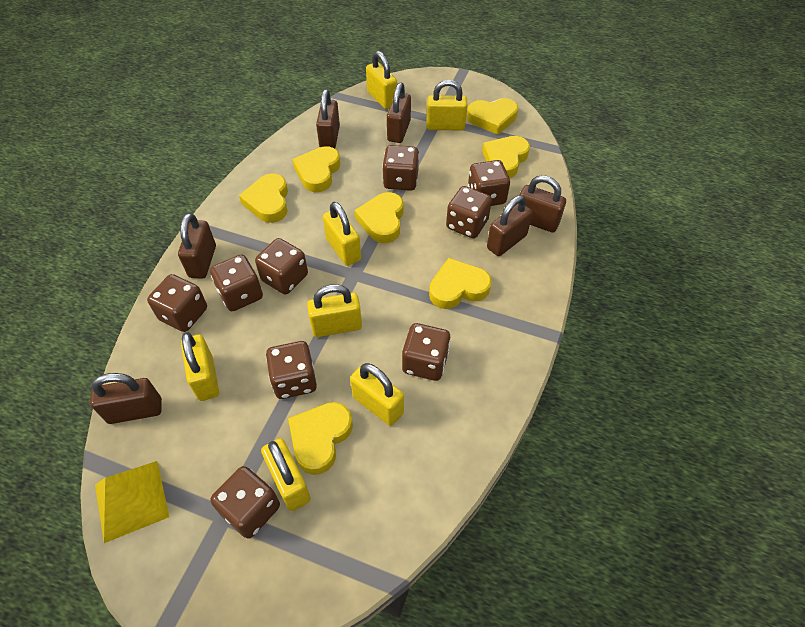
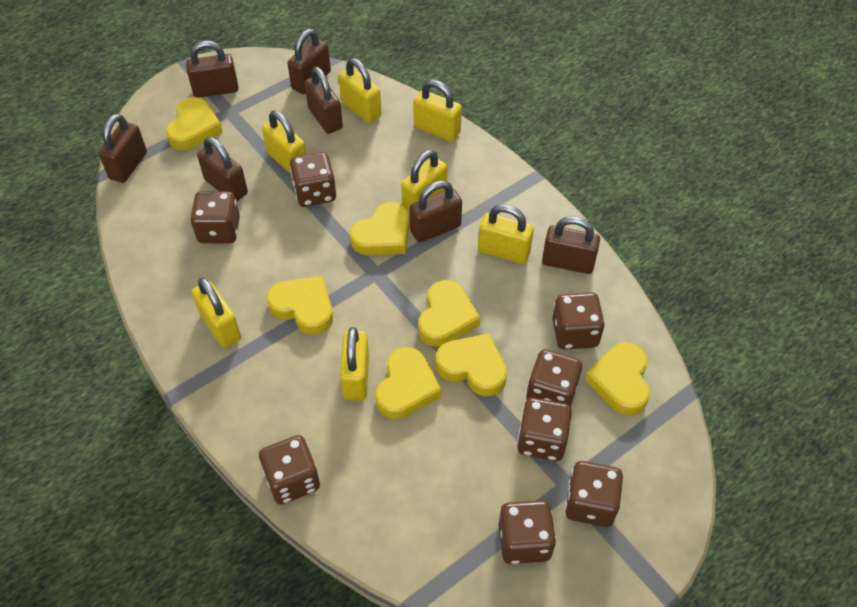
brown dice: 9 -> 8
brown padlock: 6 -> 7
yellow pyramid: 1 -> 0

